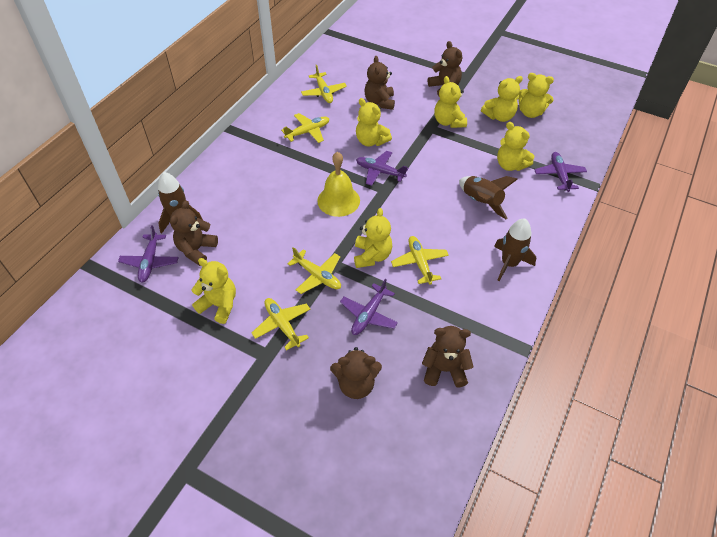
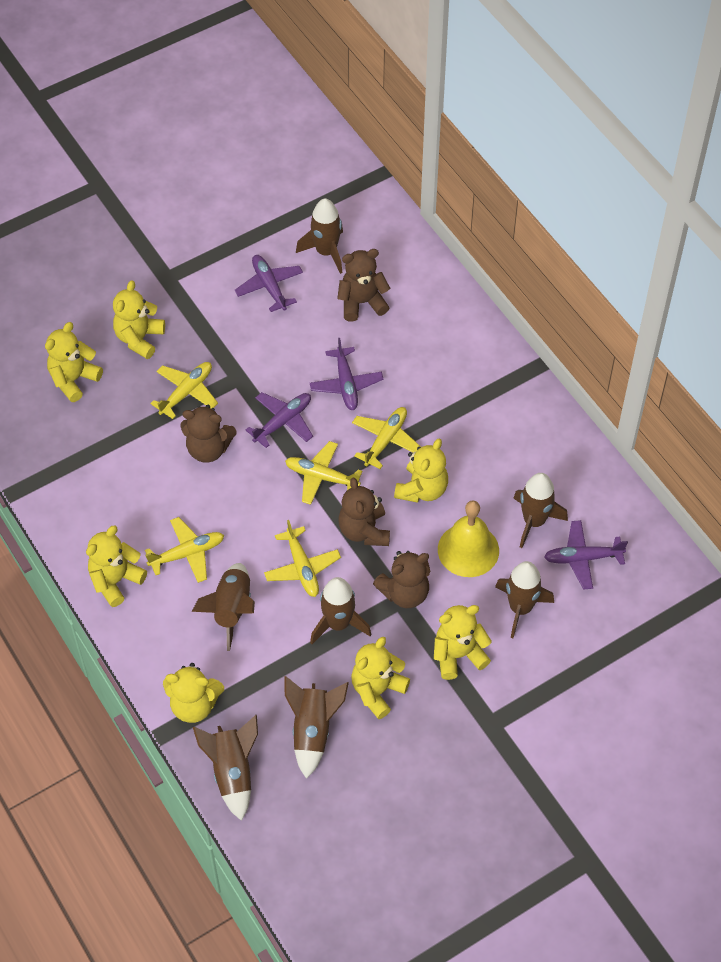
brown rocket: 3 -> 7
brown teddy bear: 5 -> 4

